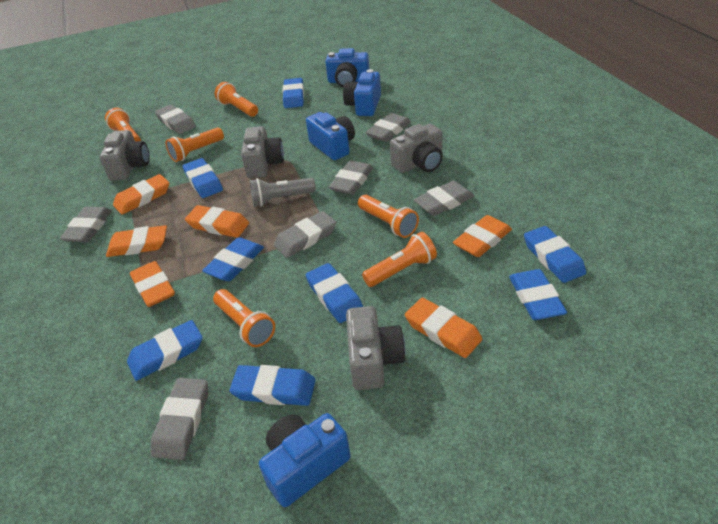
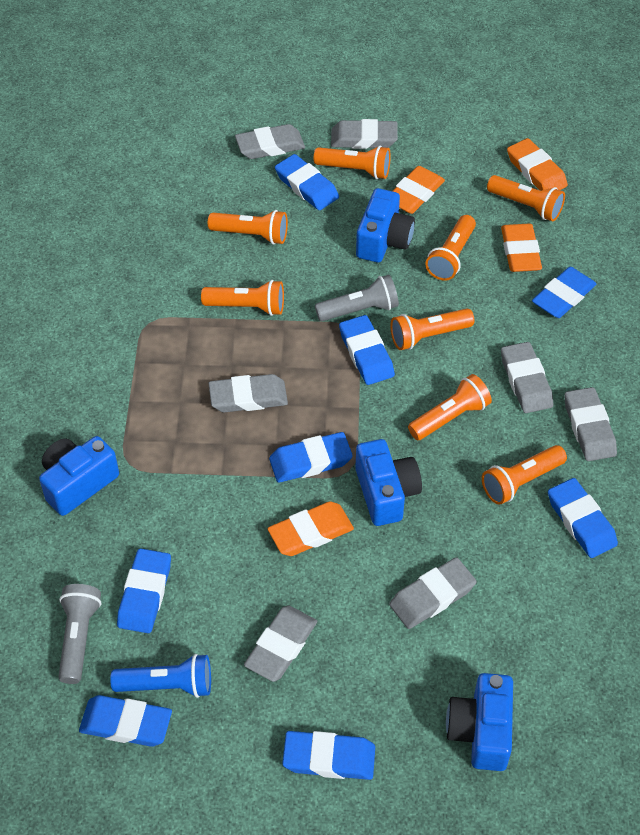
blue flashlight: 0 -> 1
grey camera: 4 -> 0
grey flashlight: 1 -> 2
orange eraser: 6 -> 4
orange flashlight: 6 -> 8

